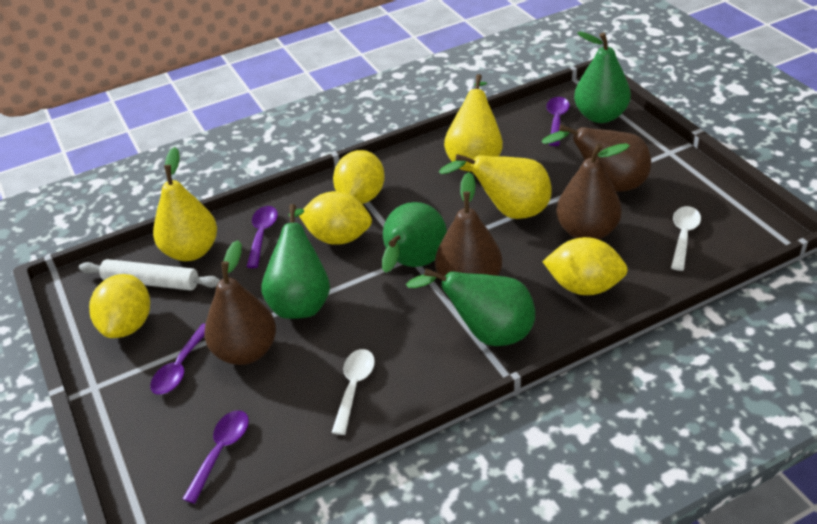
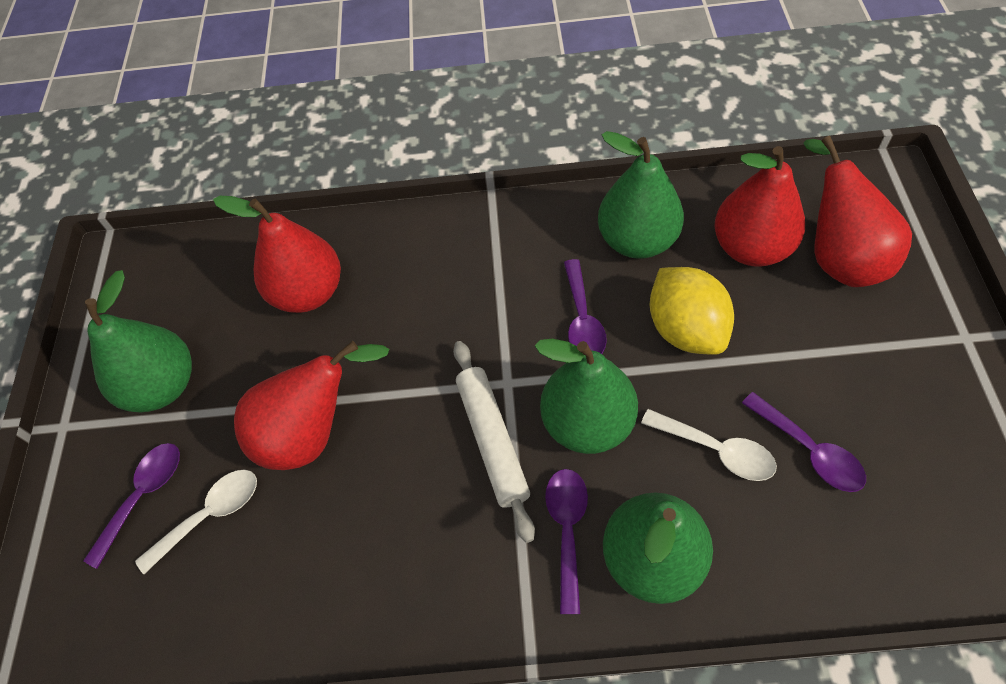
brown pear: 4 -> 0
red pear: 0 -> 4
yellow lemon: 4 -> 1
yellow pear: 3 -> 0

